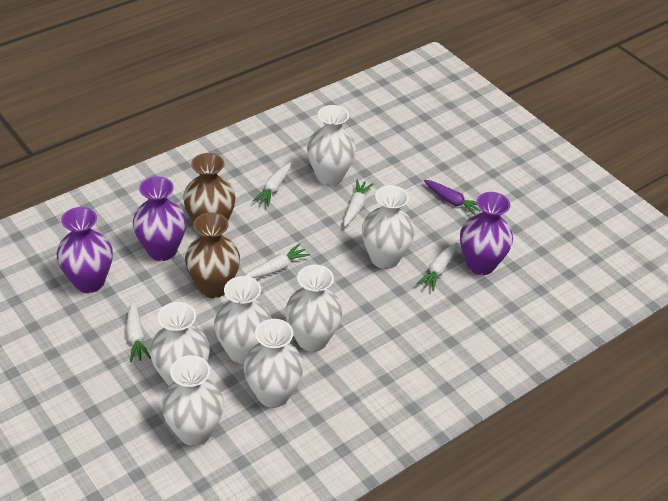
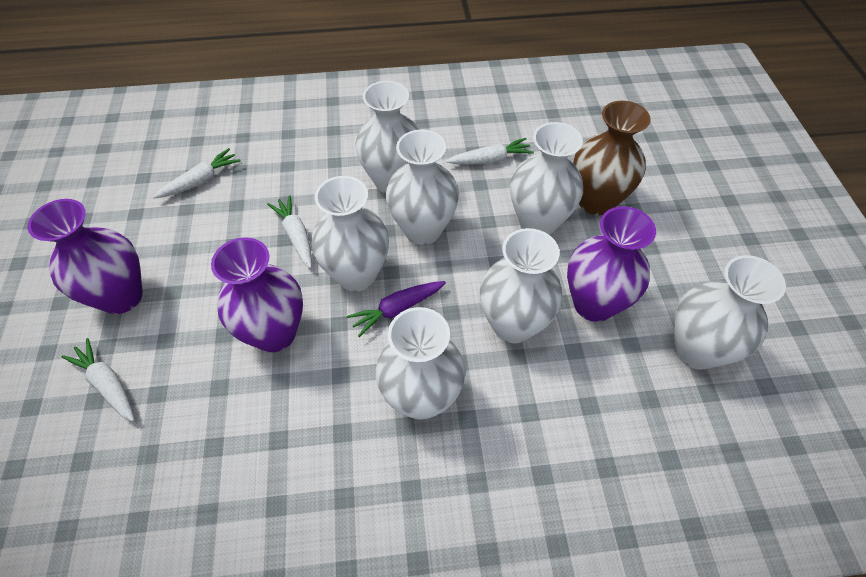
brown vase: 2 -> 1
white carrot: 5 -> 4

